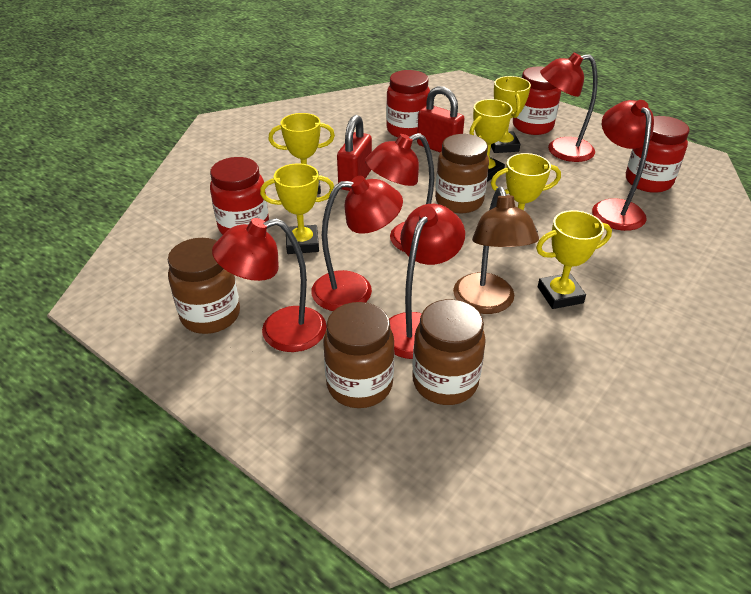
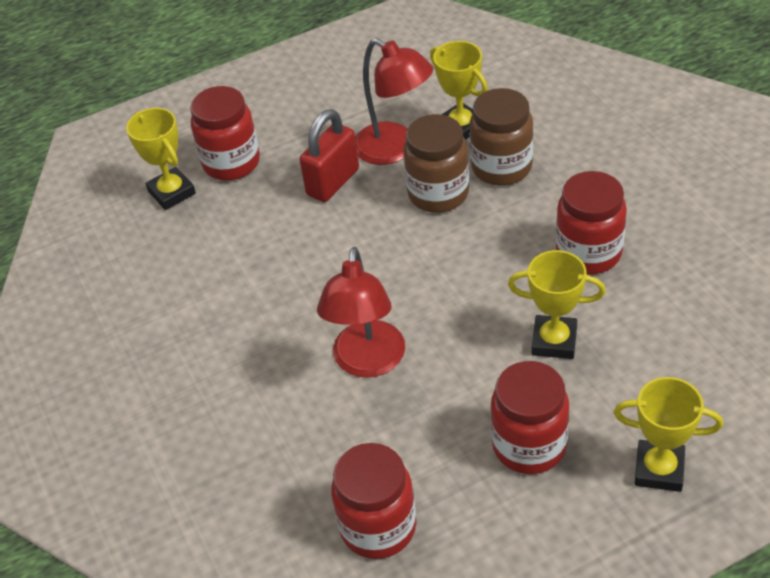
brown jar: 4 -> 2
brown lamp: 1 -> 0
red lamp: 6 -> 2
red padlock: 2 -> 1
yellow trophy: 6 -> 4

